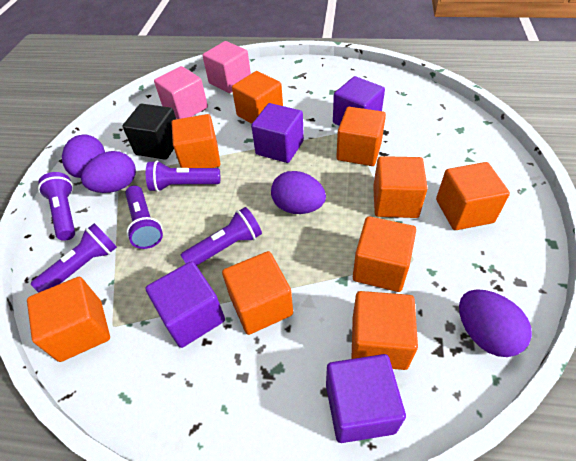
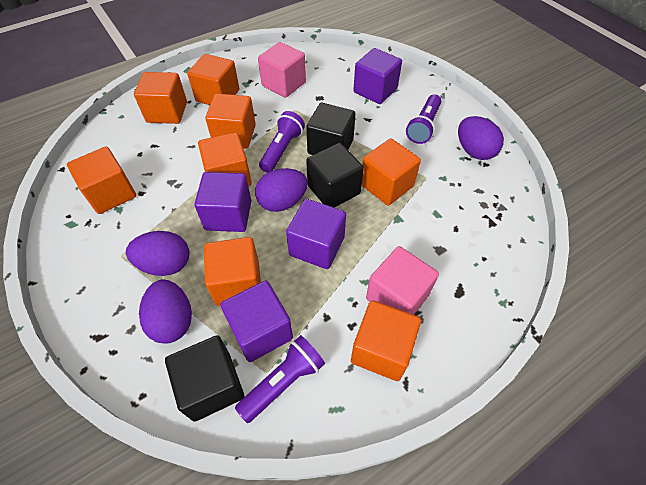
black cube: 1 -> 3
orange cube: 9 -> 8
purple flashlight: 5 -> 3

